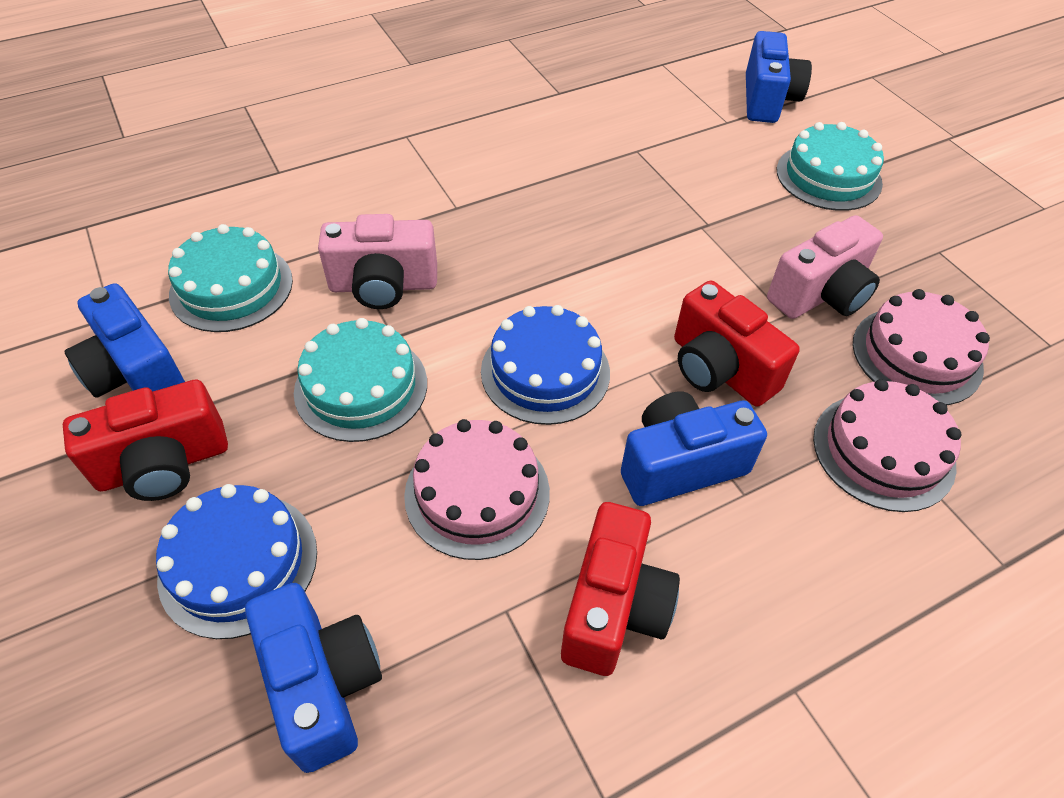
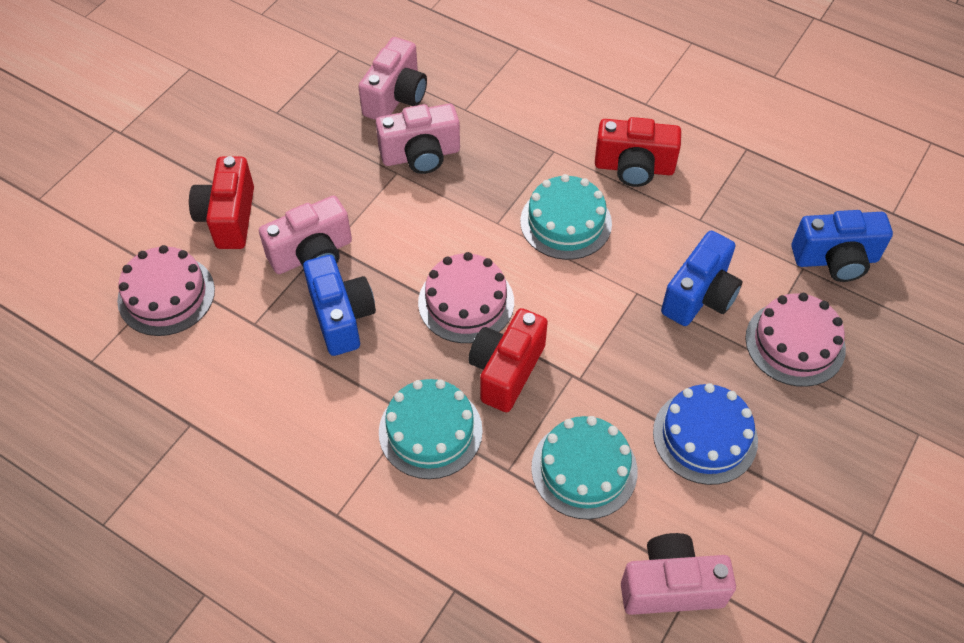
blue cake: 2 -> 1
blue camera: 4 -> 3
pink camera: 2 -> 4

